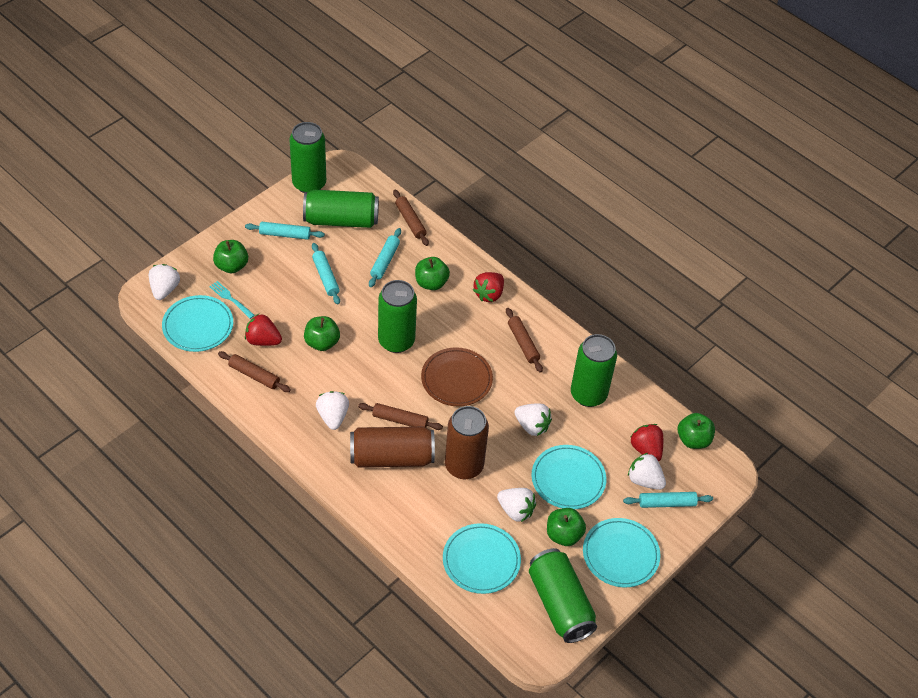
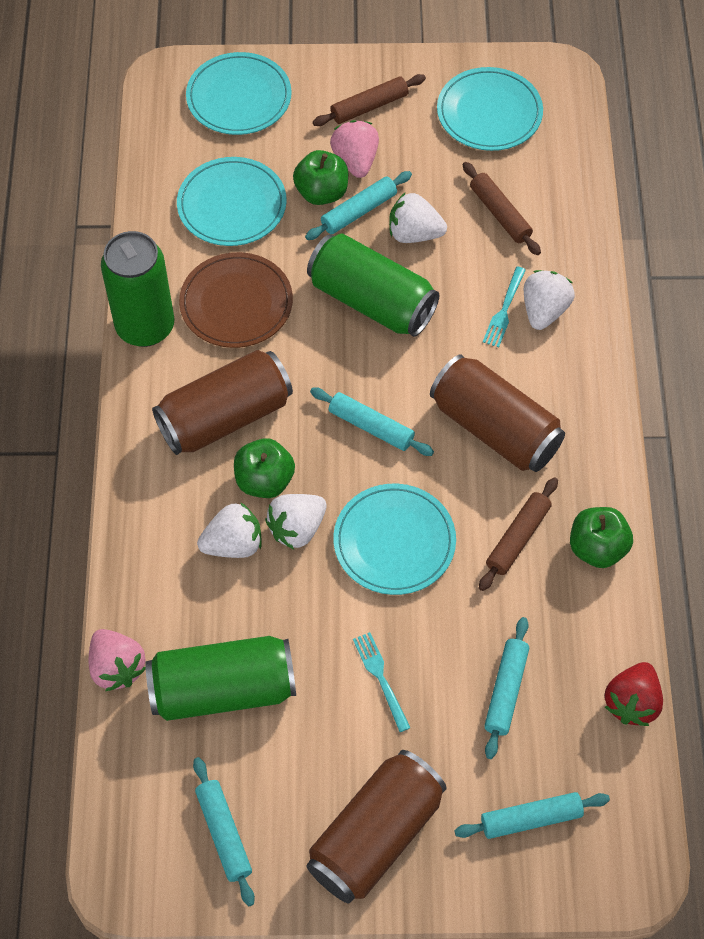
brown can: 2 -> 3
brown rolling pin: 4 -> 3
green apple: 5 -> 3
green can: 5 -> 3
pink strawberry: 0 -> 2
red strawberry: 3 -> 1
turquoise fork: 1 -> 2
turquoise rolling pin: 4 -> 5
white strawberry: 5 -> 4

